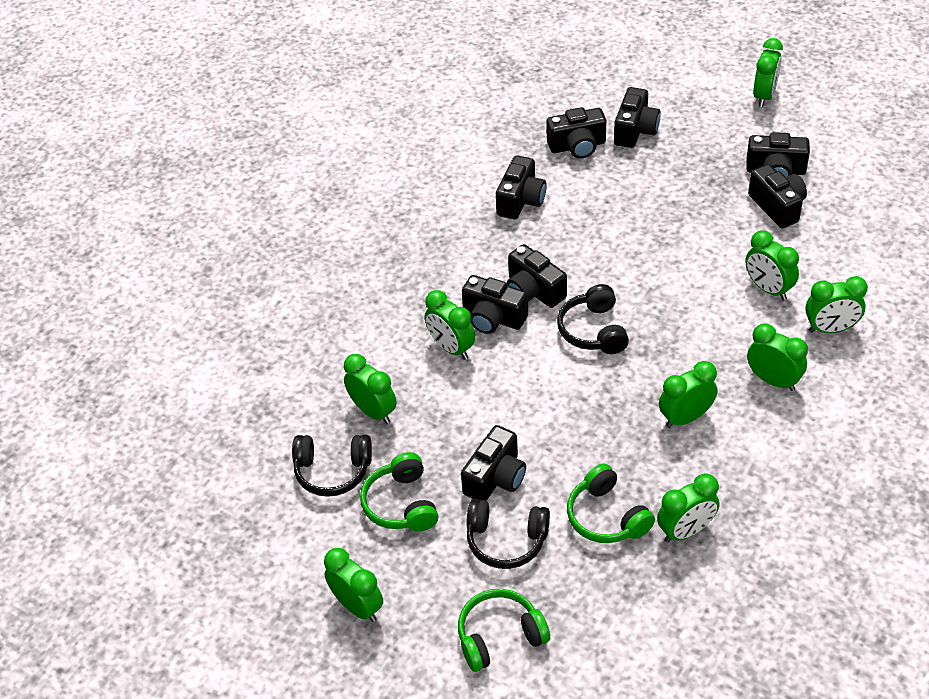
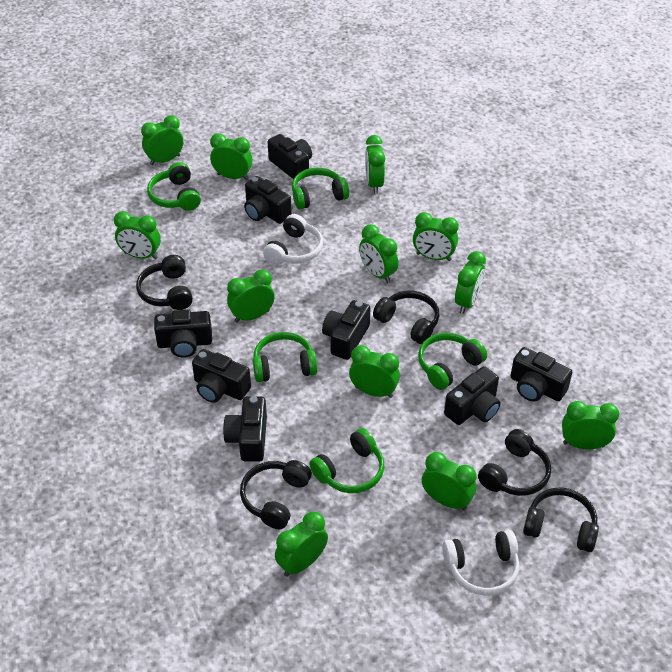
black headphones: 3 -> 5
green clock: 9 -> 12
green headphones: 3 -> 5
white headphones: 0 -> 2

